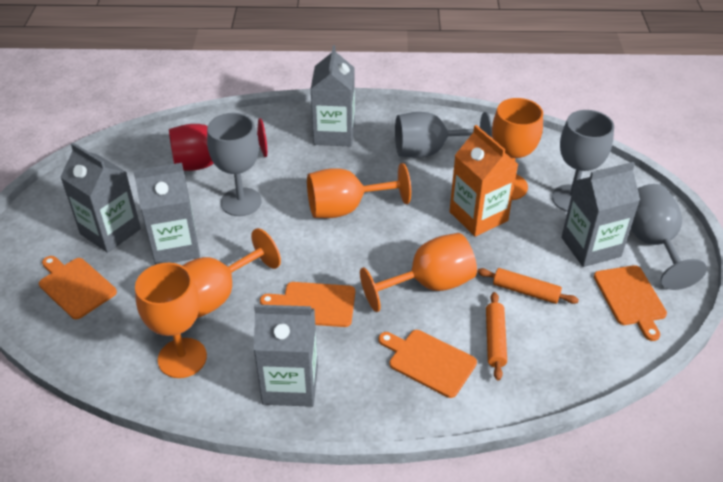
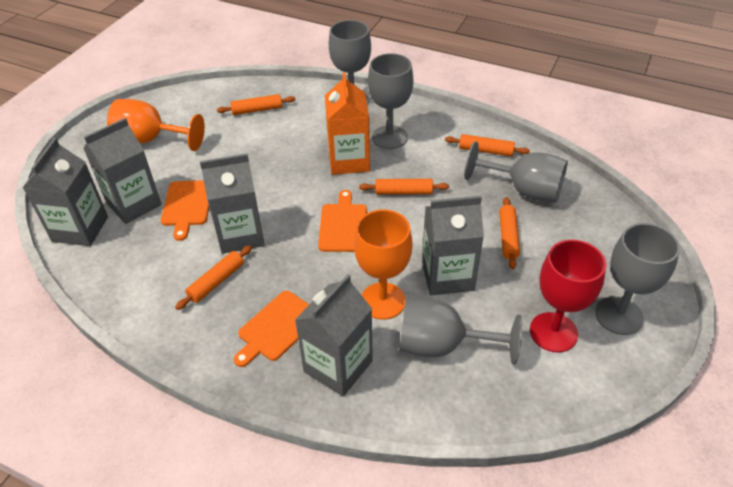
grey goblet: 4 -> 5
orange cutting board: 4 -> 3
orange goblet: 5 -> 2
orange rolling pin: 2 -> 5

